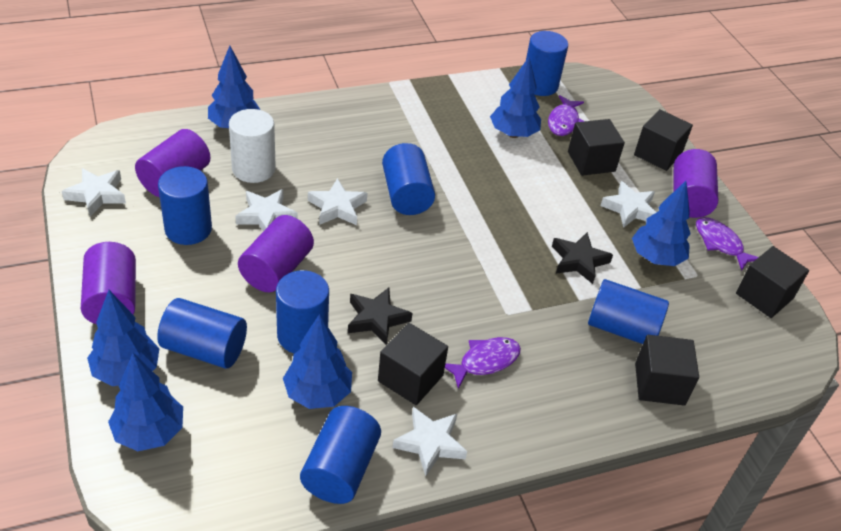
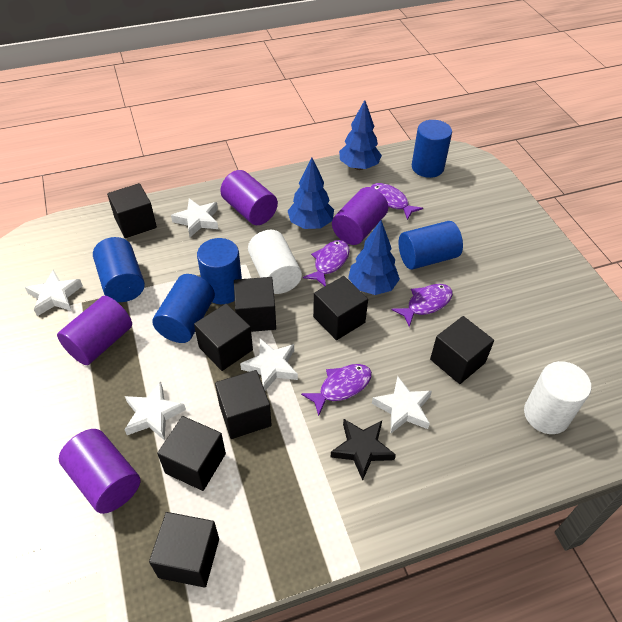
black cube: 5 -> 8
black star: 2 -> 1
blue cylinder: 7 -> 5
blue tree: 6 -> 3
purple fish: 3 -> 4
white cylinder: 1 -> 2

